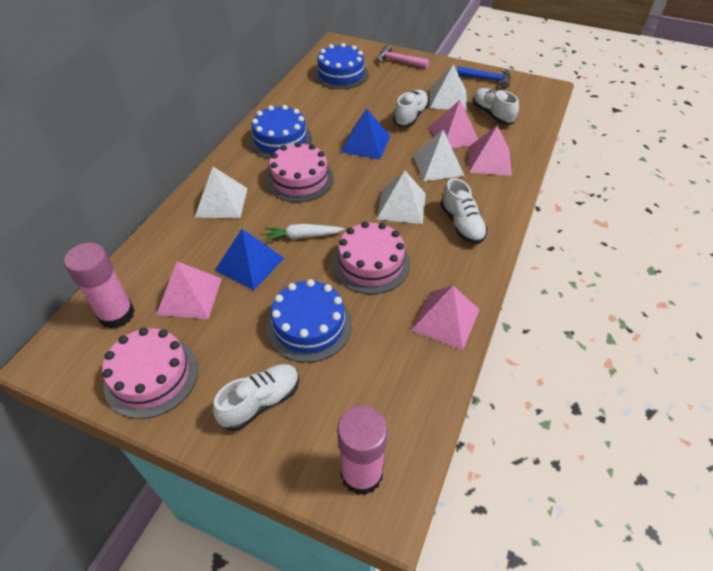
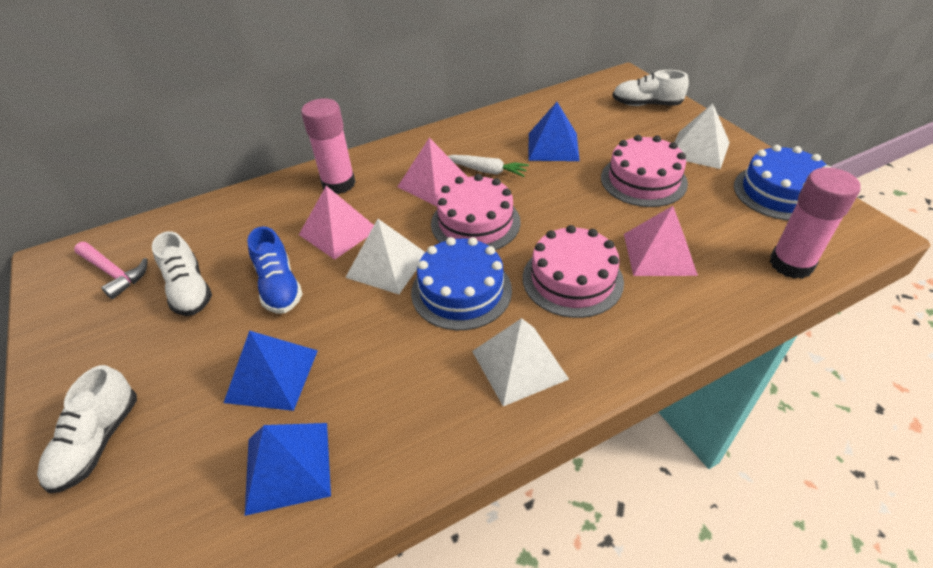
blue cake: 3 -> 2
blue hammer: 1 -> 0
blue pyramid: 2 -> 3
blue shoe: 0 -> 1
pink pyramid: 4 -> 3
white pyramid: 4 -> 3
white shoe: 4 -> 3

